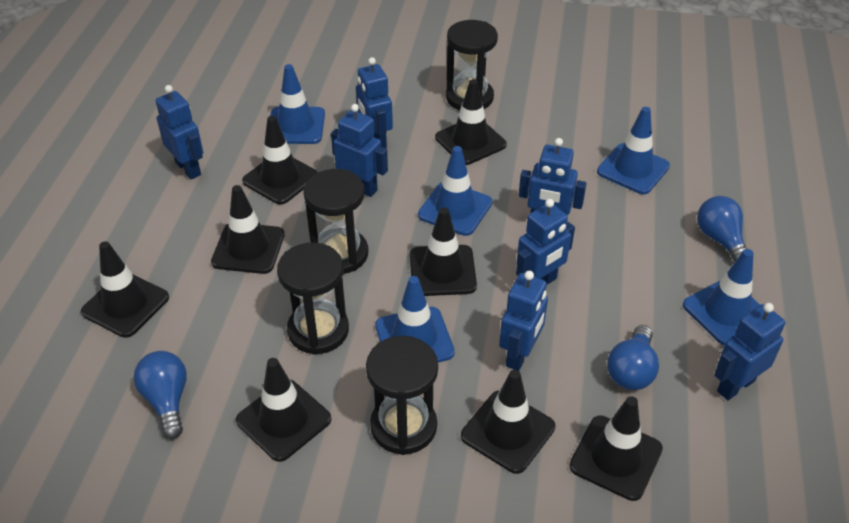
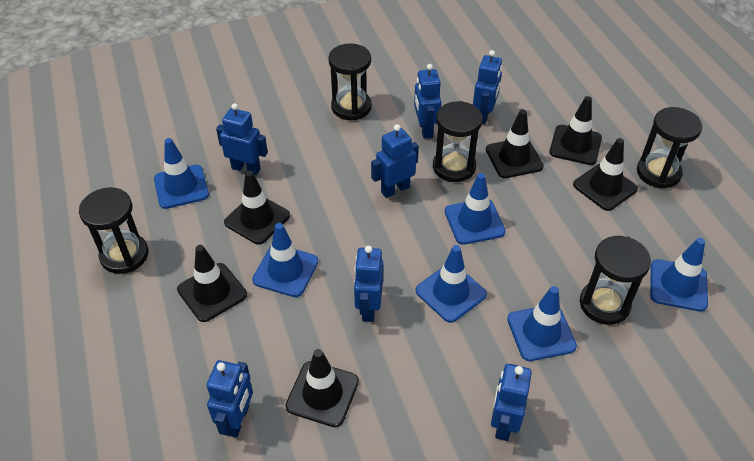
black hourglass: 4 -> 5
black traffic cone: 8 -> 6
blue light bulb: 3 -> 0
blue traffic cone: 5 -> 6

